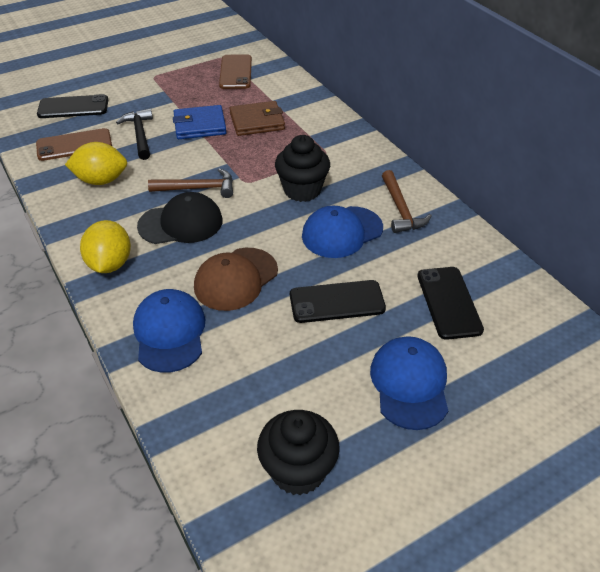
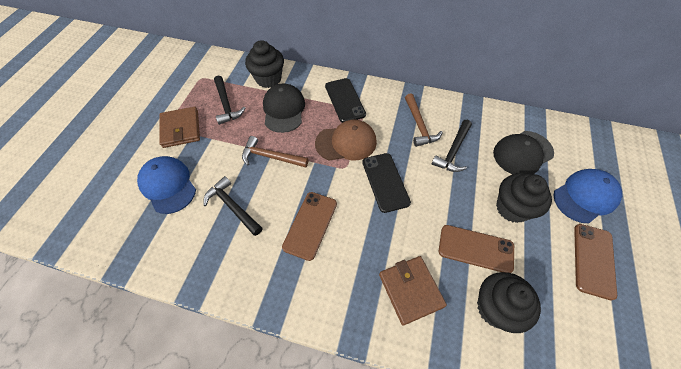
black cap: 1 -> 2
black cupcake: 2 -> 3
black hammer: 1 -> 3
black phone: 3 -> 2
blue cap: 3 -> 2
blue wallet: 1 -> 0
brown phone: 2 -> 3
brown wallet: 1 -> 2
yellow lemon: 2 -> 0

